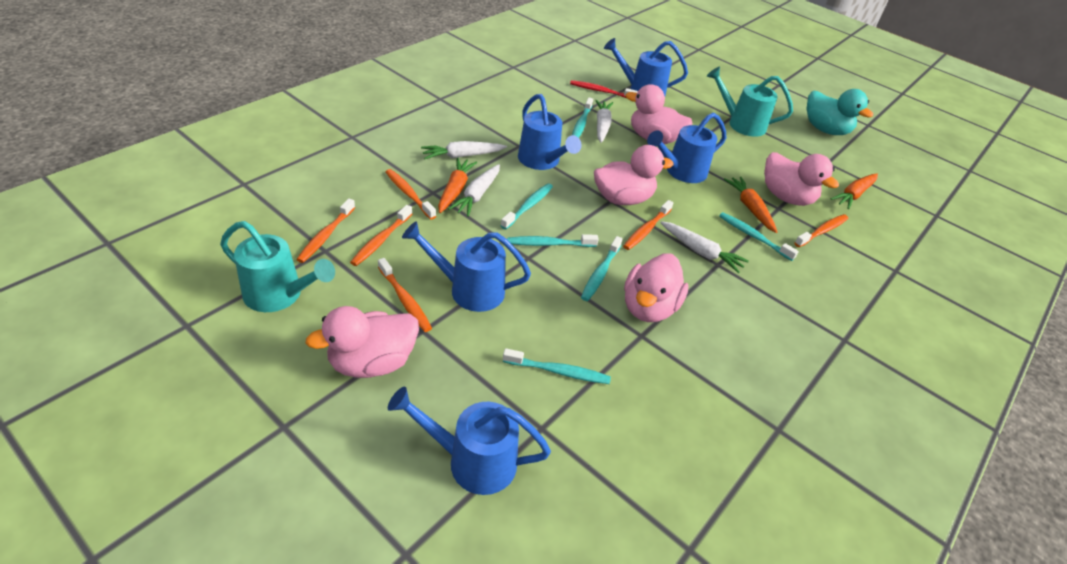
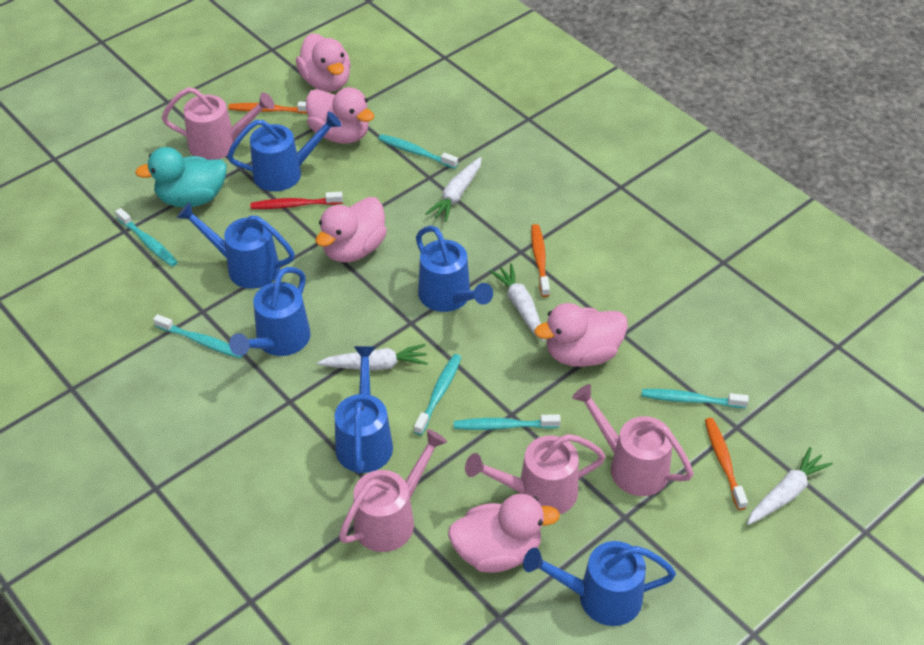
blue watering can: 5 -> 6
orange carrot: 3 -> 0
orange toothbrush: 6 -> 3
pink watering can: 0 -> 4
turquoise watering can: 2 -> 0

